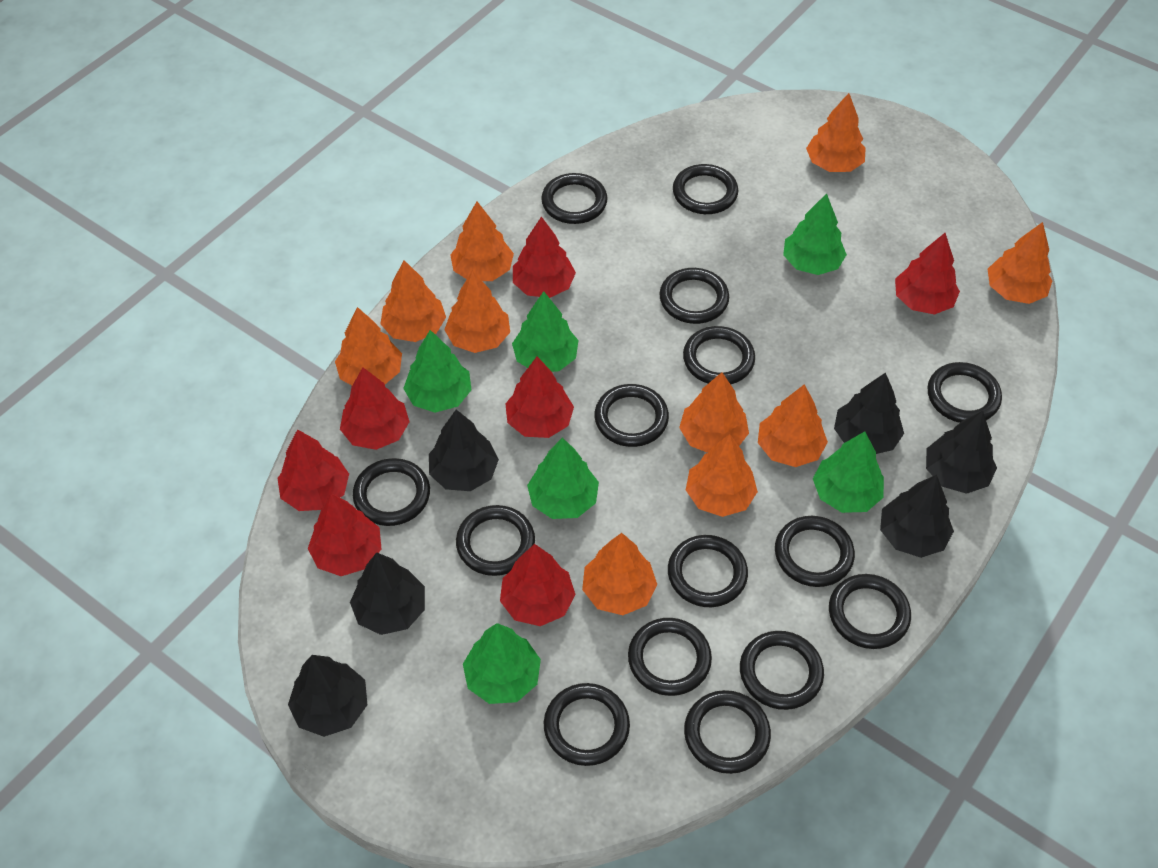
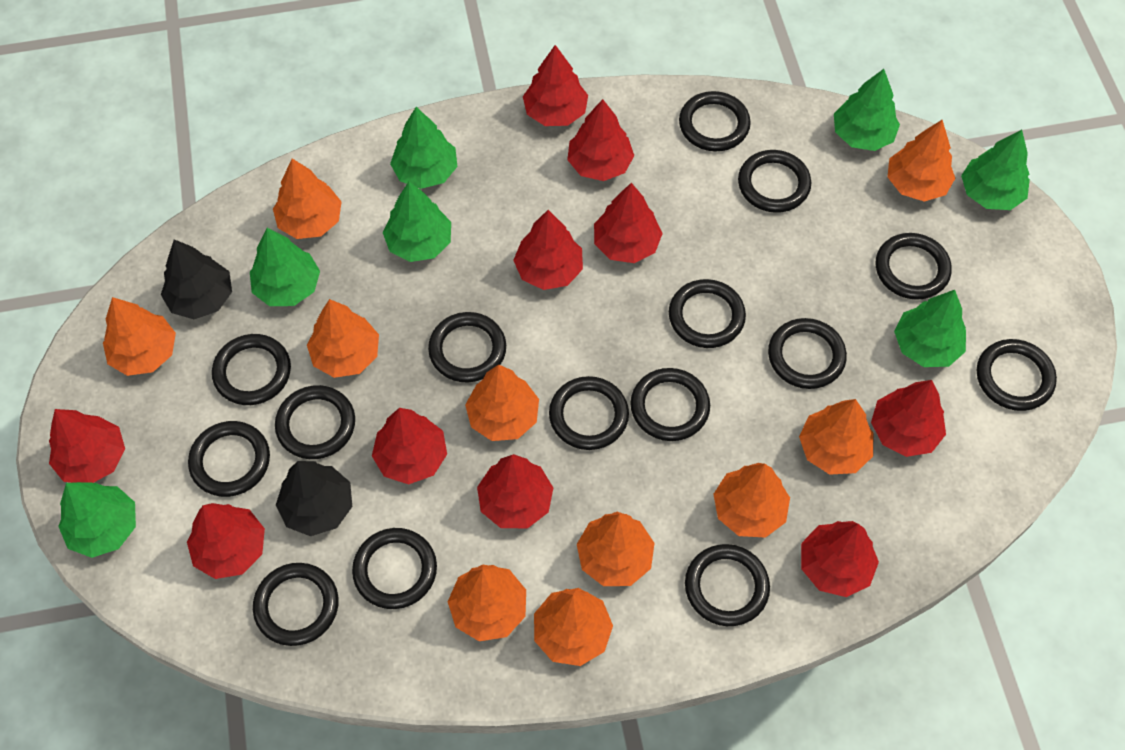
black tree: 6 -> 2
green tree: 6 -> 7
red tree: 7 -> 10

